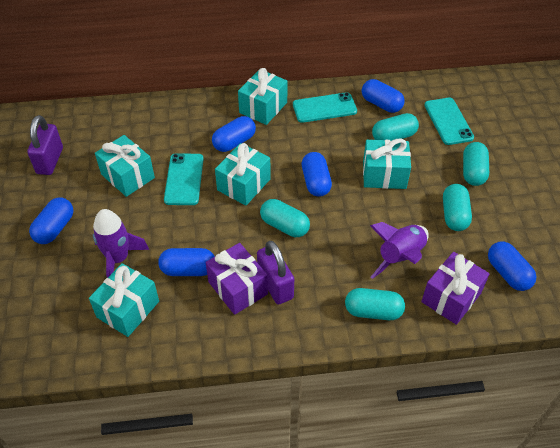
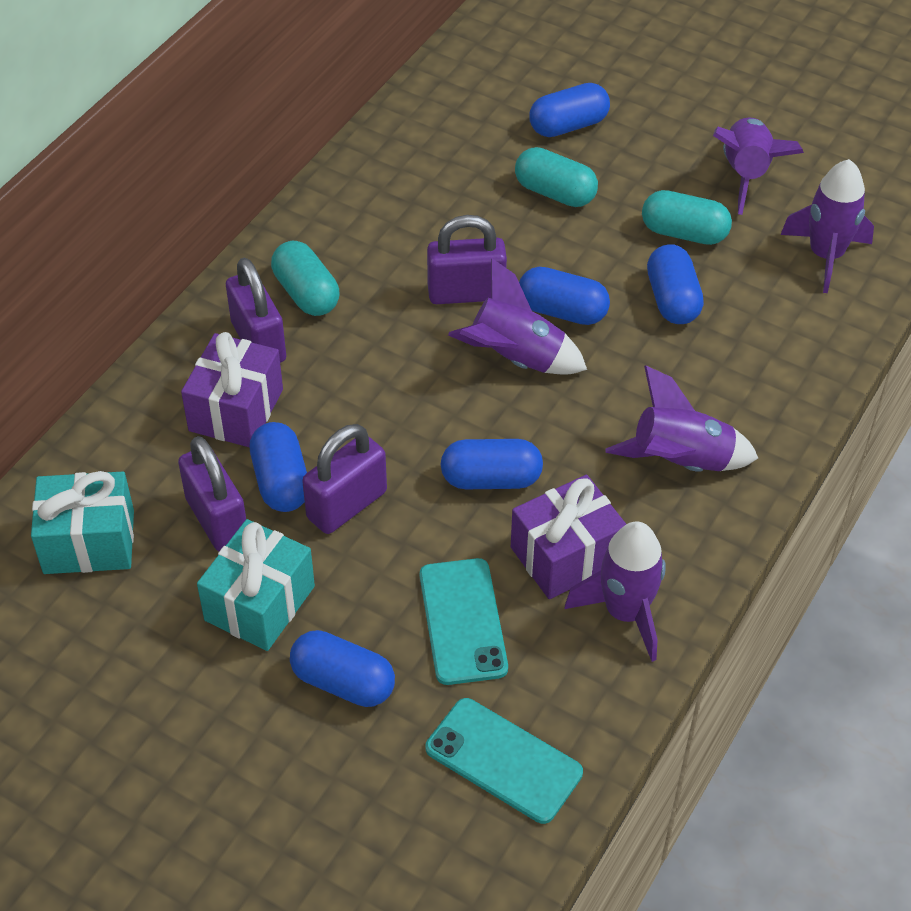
purple padlock: 2 -> 4
purple rocket: 2 -> 5
turquoise capsule: 5 -> 3
turquoise gift: 5 -> 2
turquoise phone: 3 -> 2

